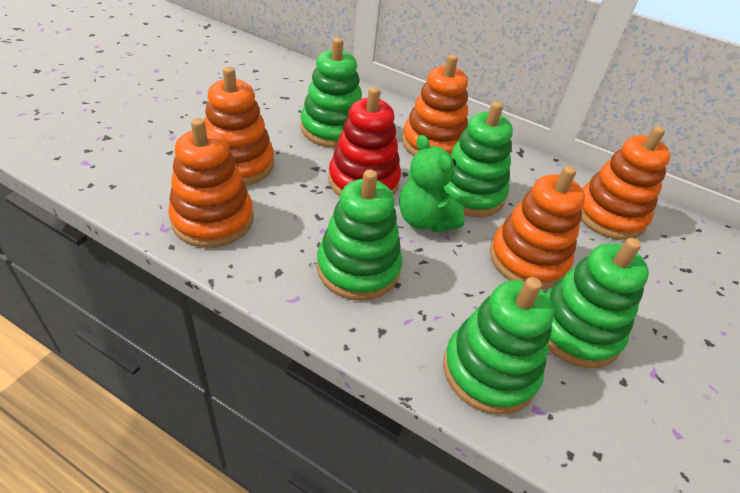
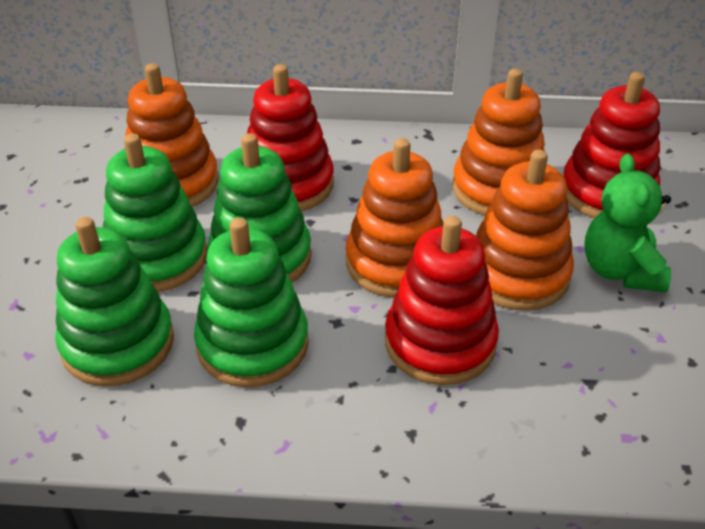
green stacking toy: 5 -> 4
orange stacking toy: 5 -> 4
red stacking toy: 1 -> 3

